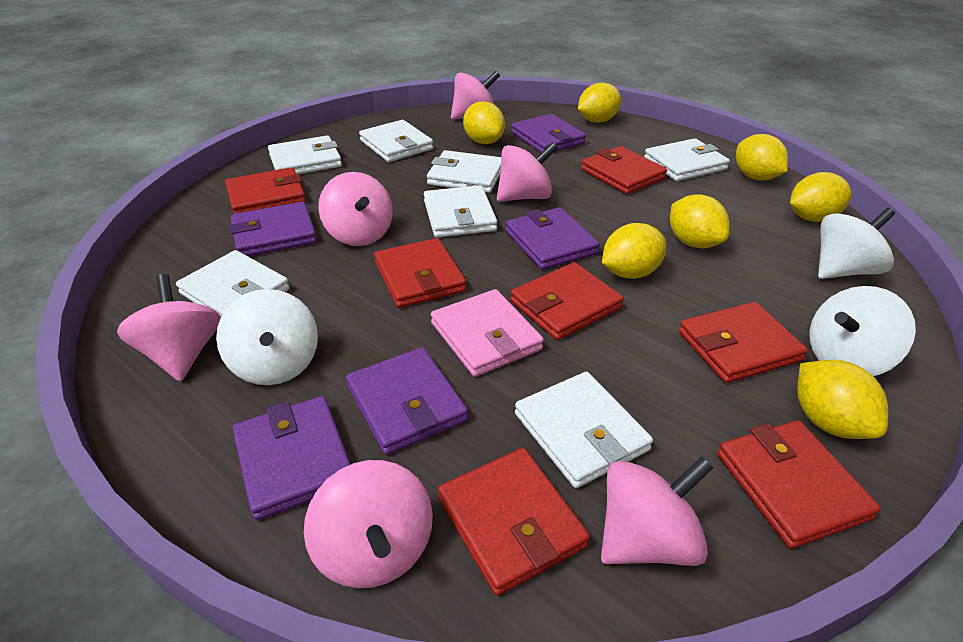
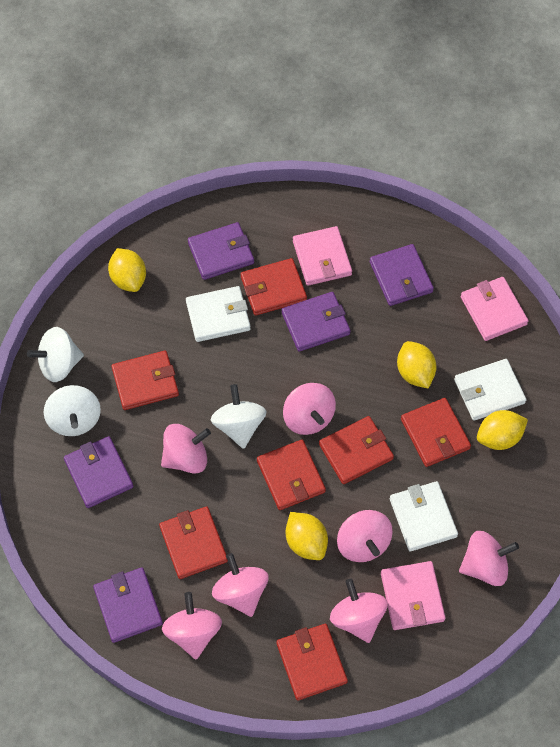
pink spinning top: 6 -> 7
pink wallet: 1 -> 3
white wallet: 7 -> 3
yellow lemon: 7 -> 4

